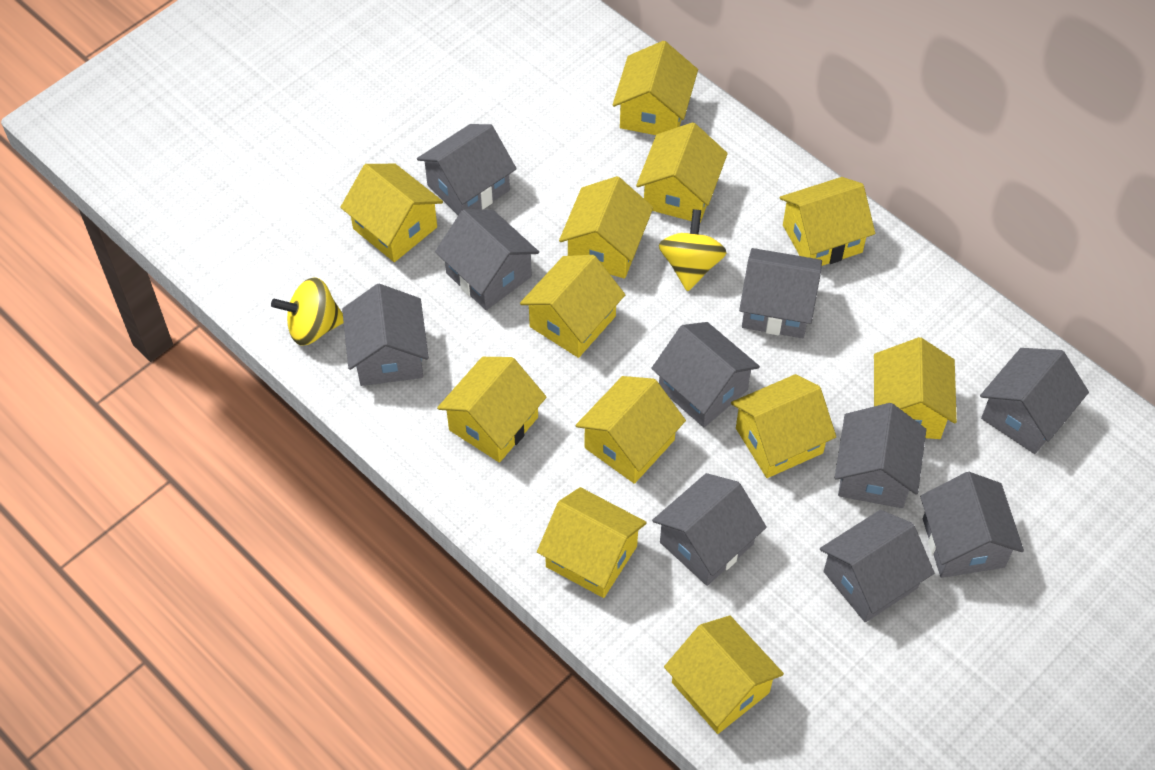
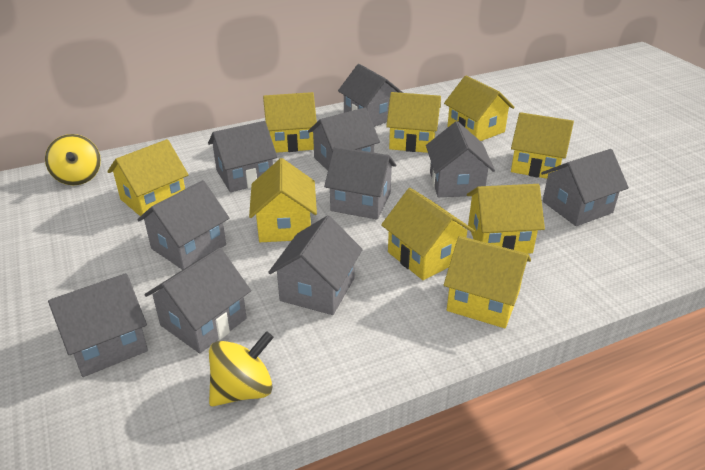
yellow house: 12 -> 9

